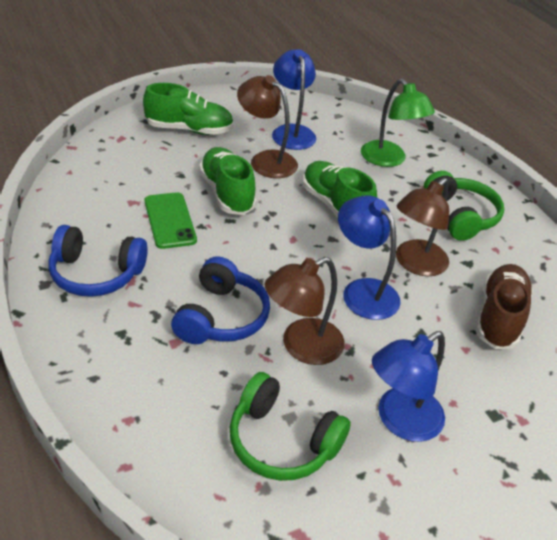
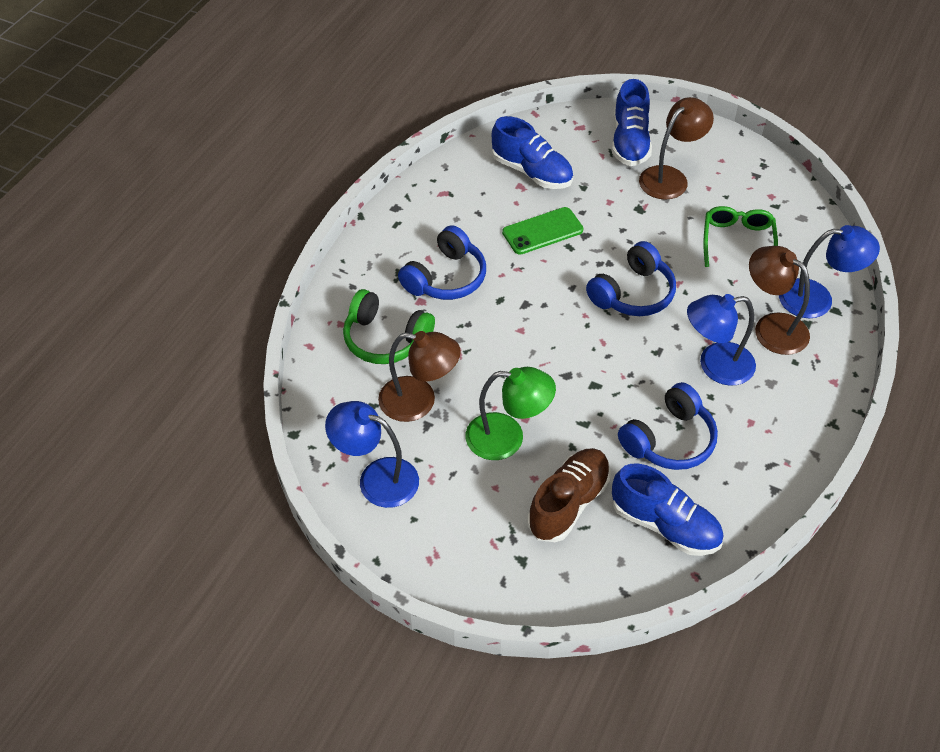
blue headphones: 2 -> 3
blue shoe: 0 -> 3
green glasses: 0 -> 1
green headphones: 2 -> 1
green shoe: 3 -> 0

